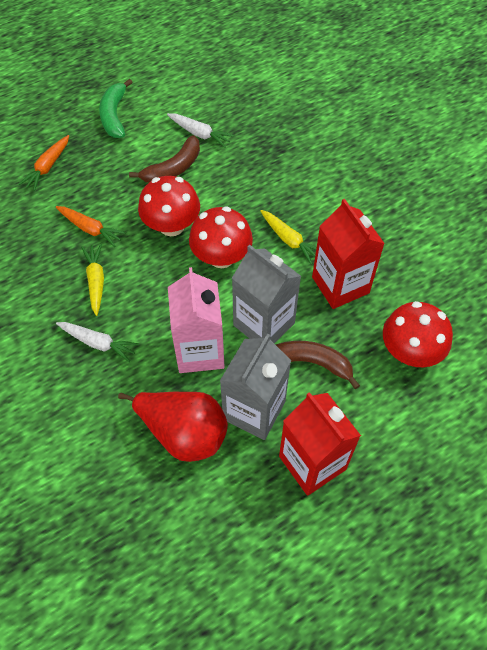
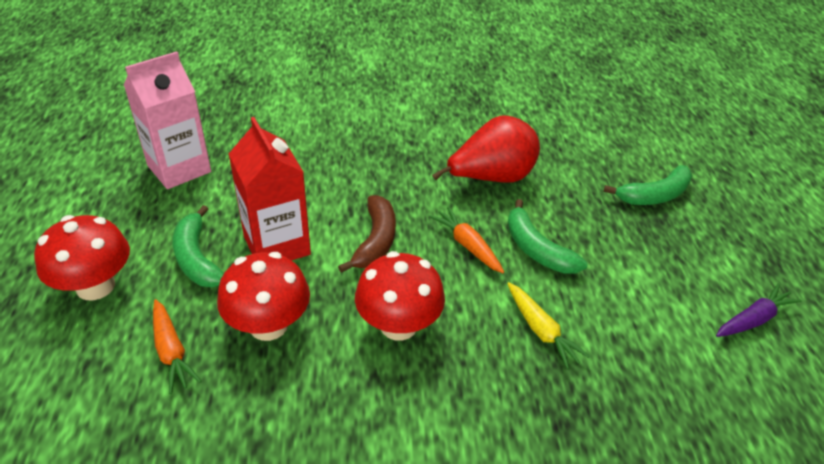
brown banana: 2 -> 1
green banana: 1 -> 3
grey carton: 2 -> 0
purple carrot: 0 -> 1
red carton: 2 -> 1
white carrot: 2 -> 0
yellow carrot: 2 -> 1

